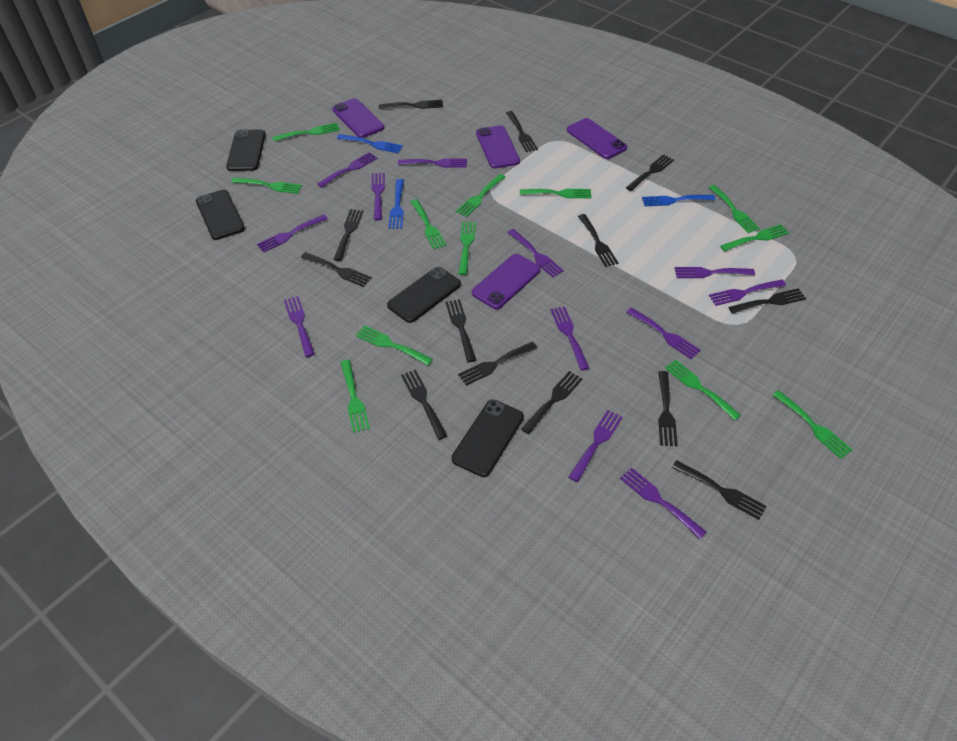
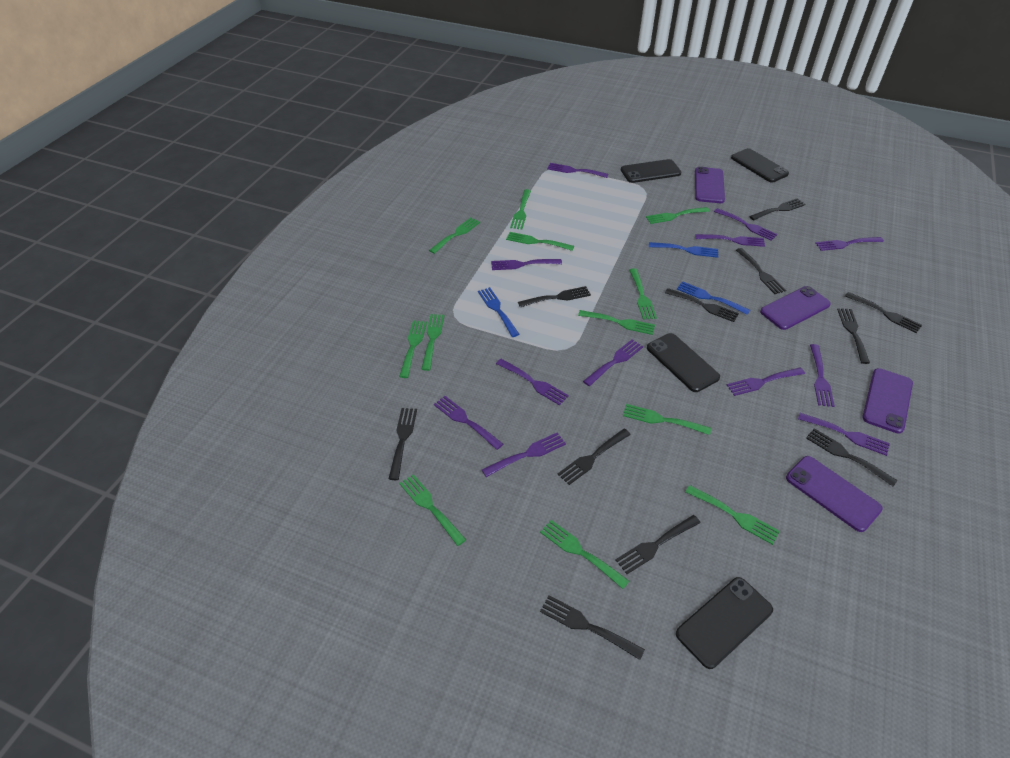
black fork: 13 -> 11

